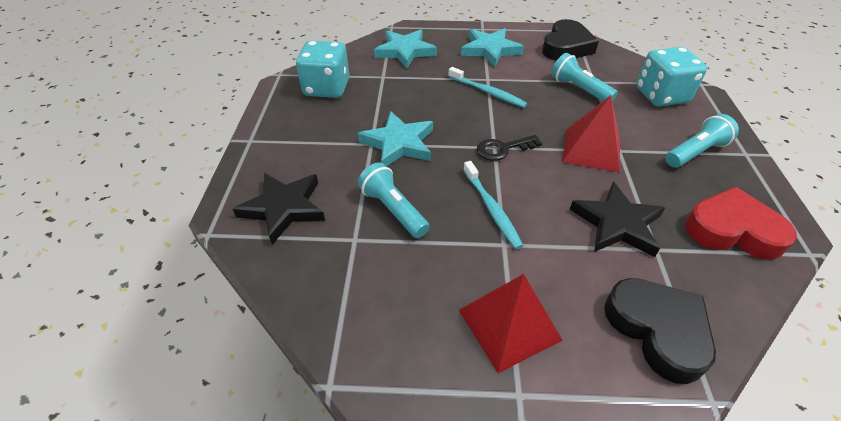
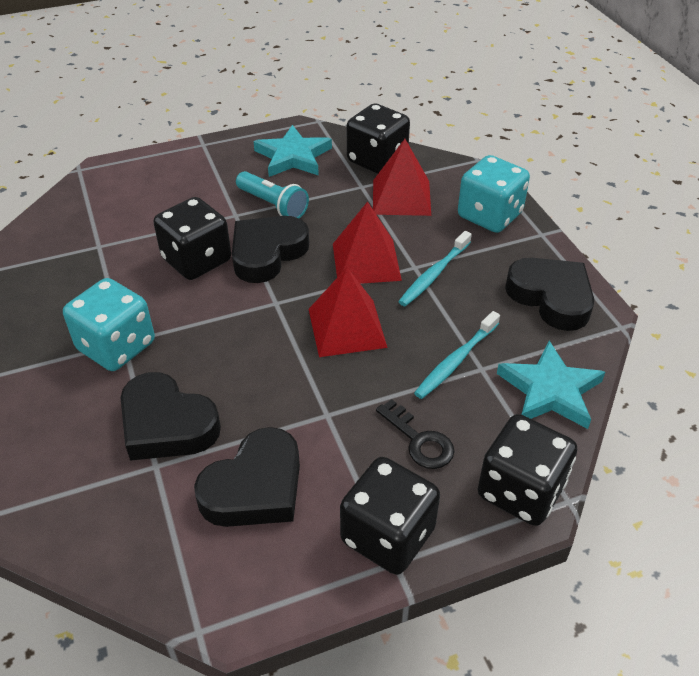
black dice: 0 -> 4
black heart: 2 -> 4
black star: 2 -> 0
red heart: 1 -> 0
red pyramid: 2 -> 3
turquoise flashlight: 3 -> 1
turquoise star: 3 -> 2

